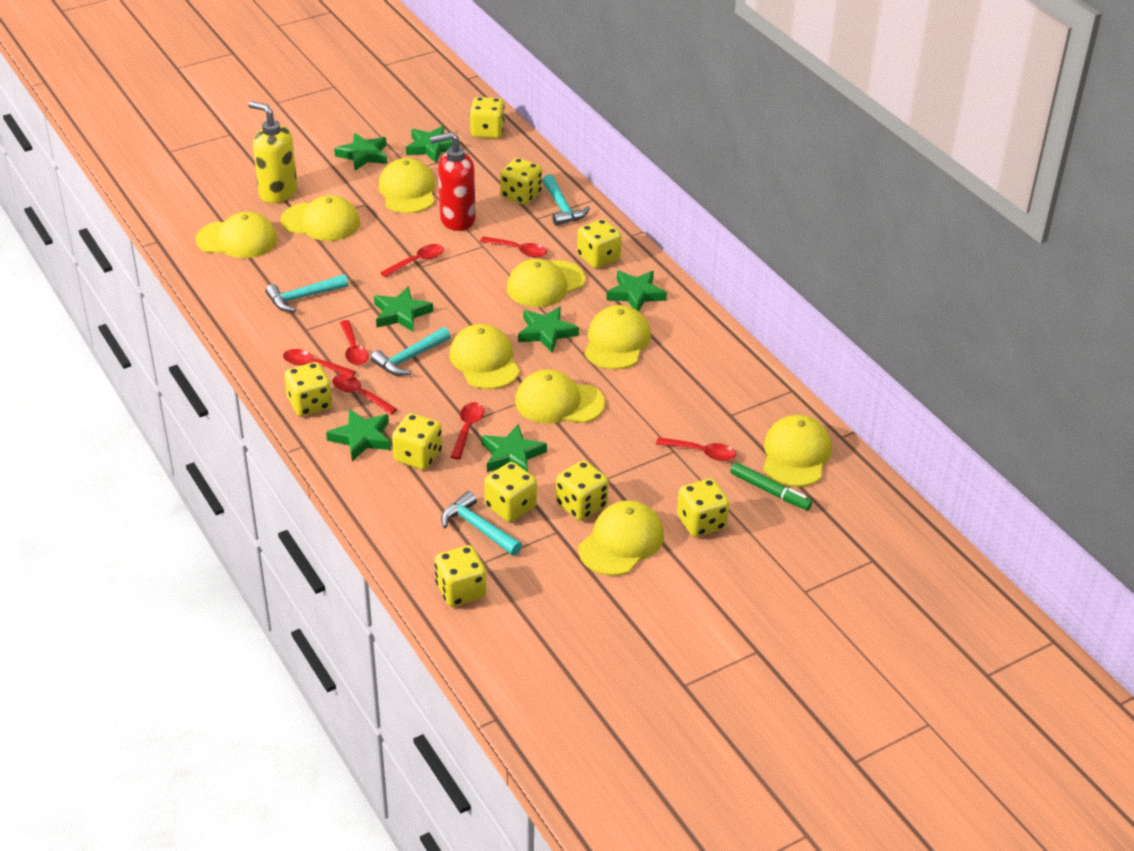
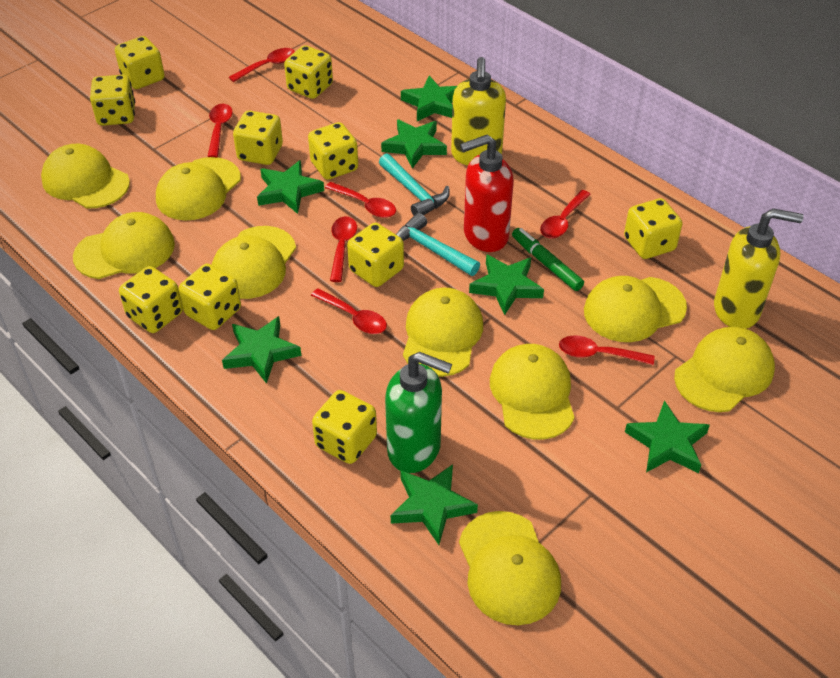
green soap dispenser: 0 -> 1
turquoise hammer: 4 -> 2
yellow dice: 9 -> 10
yellow soap dispenser: 1 -> 2

